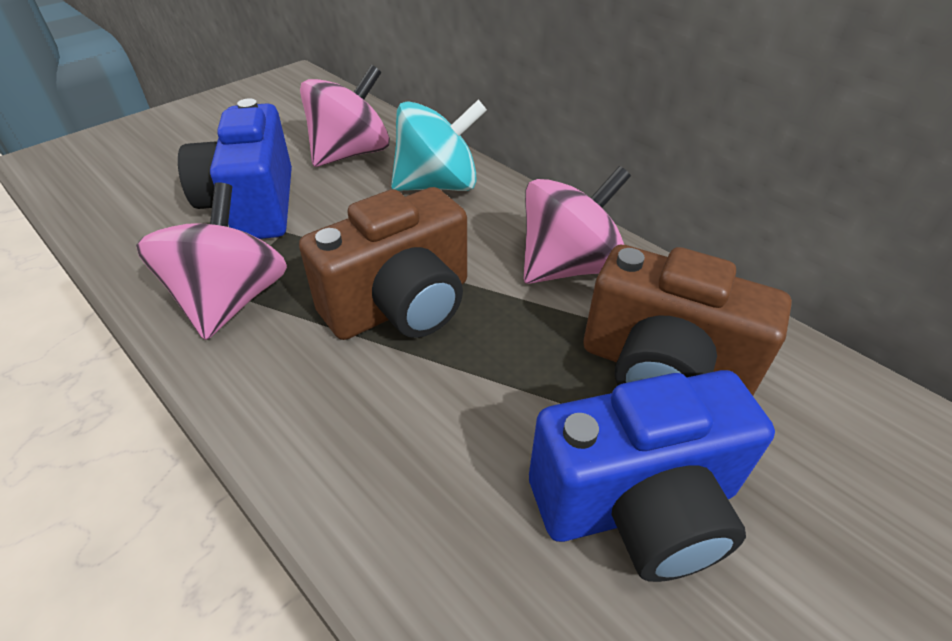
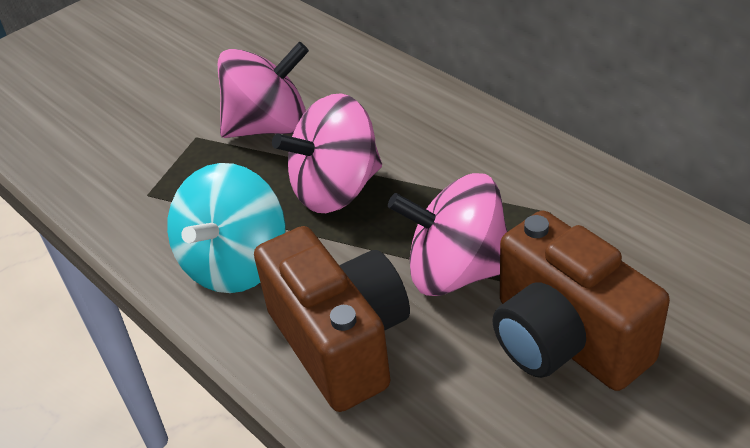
blue camera: 2 -> 0

